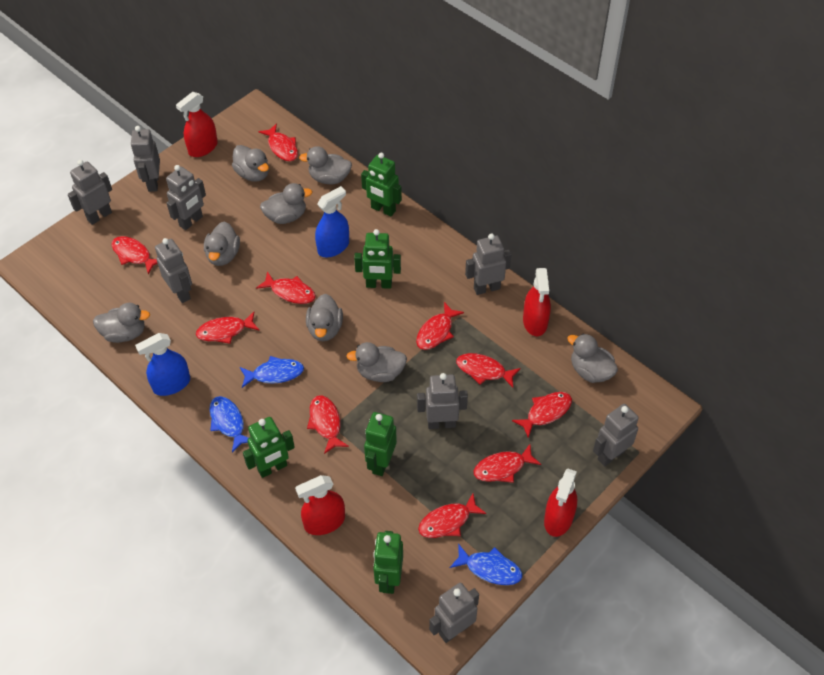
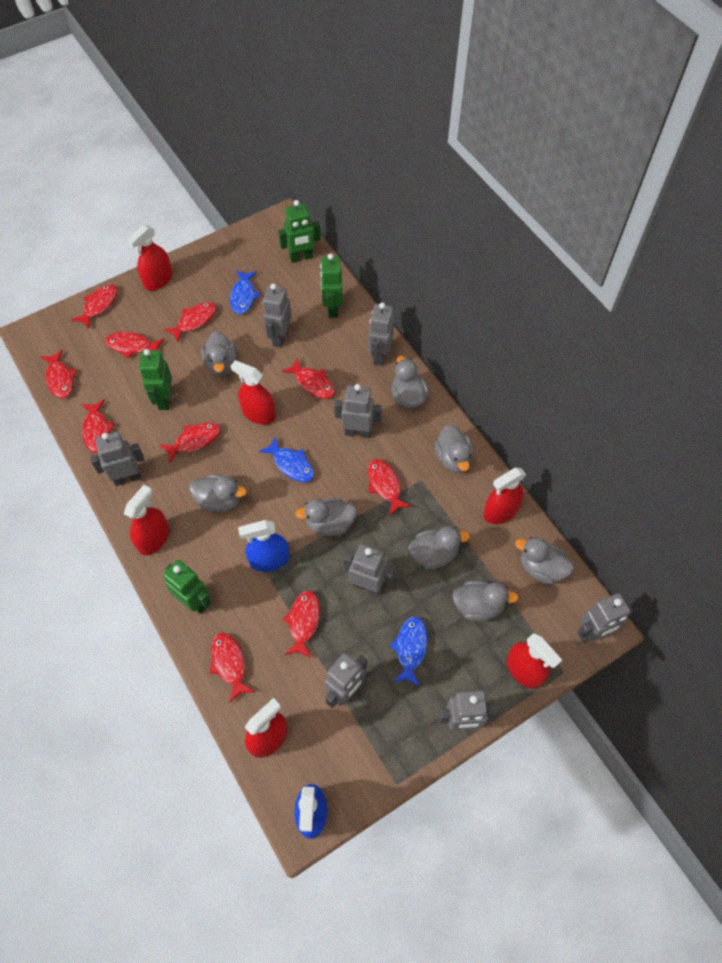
green robot: 5 -> 4
red spray bottle: 4 -> 6

